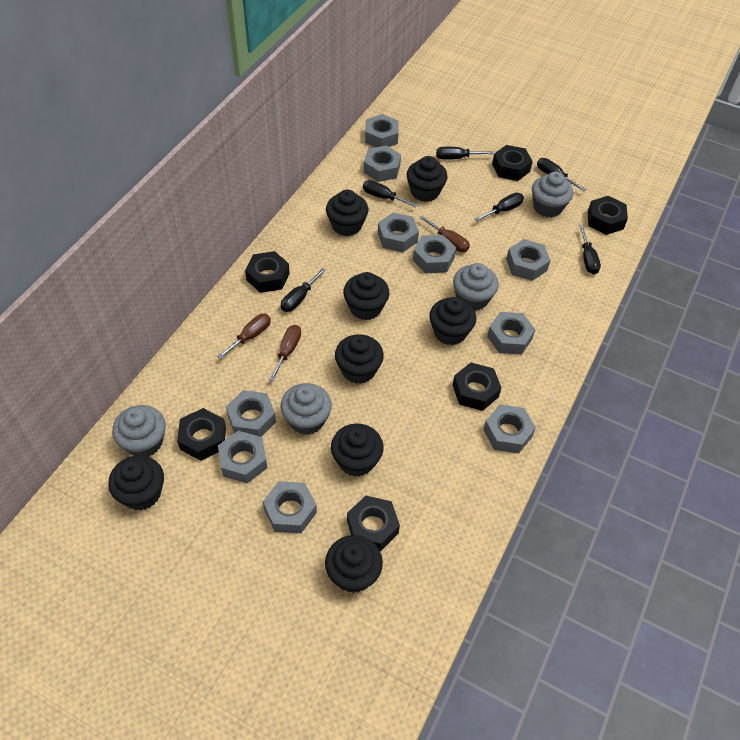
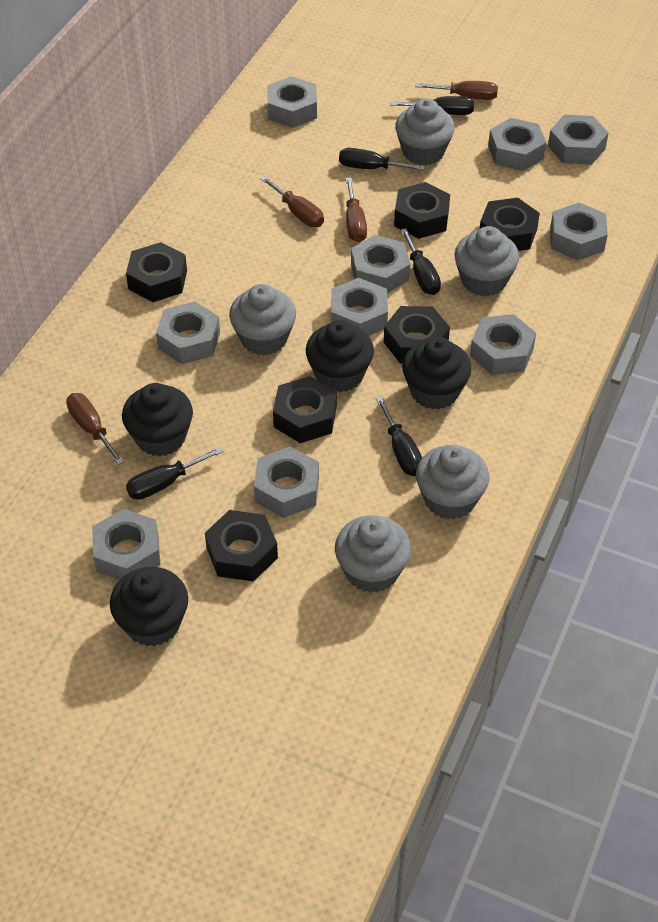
black cupcake: 8 -> 4
black screwdriver: 6 -> 5
brown screwdriver: 3 -> 4
grey cupcake: 4 -> 5

